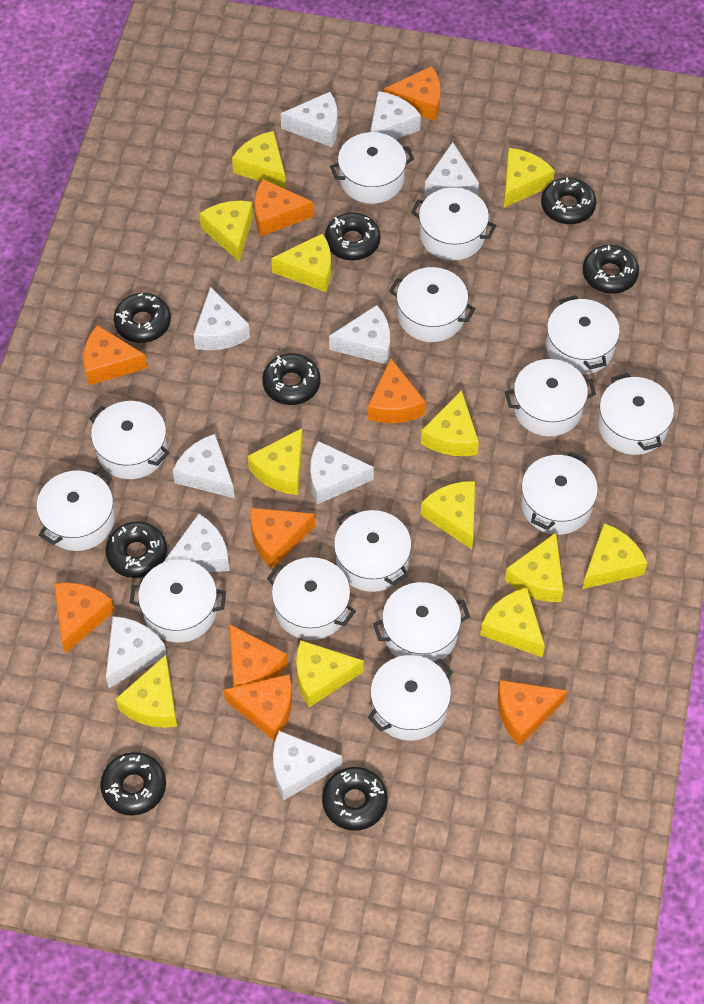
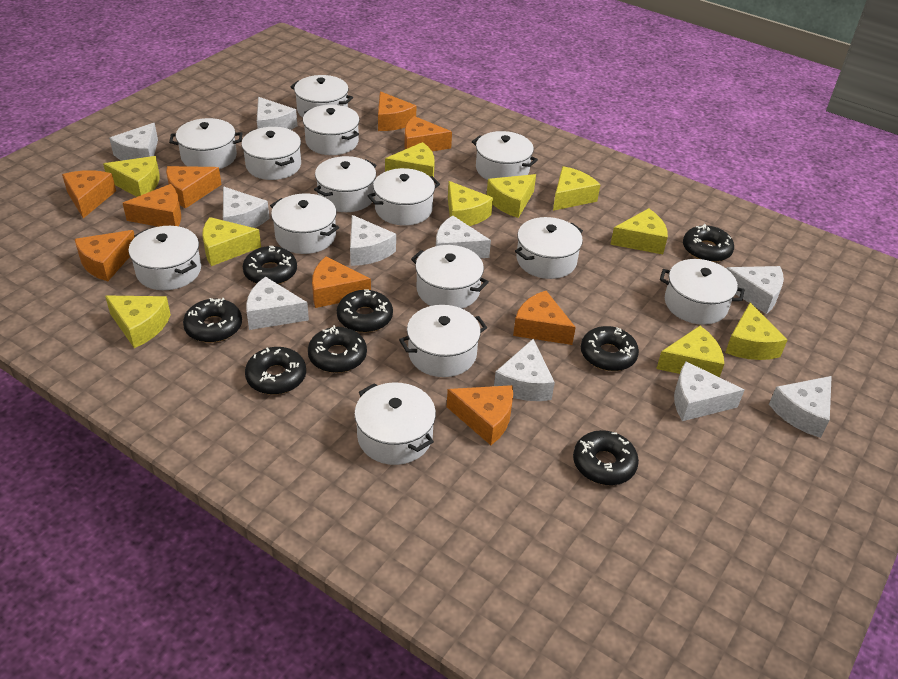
yellow cheese: 12 -> 10

